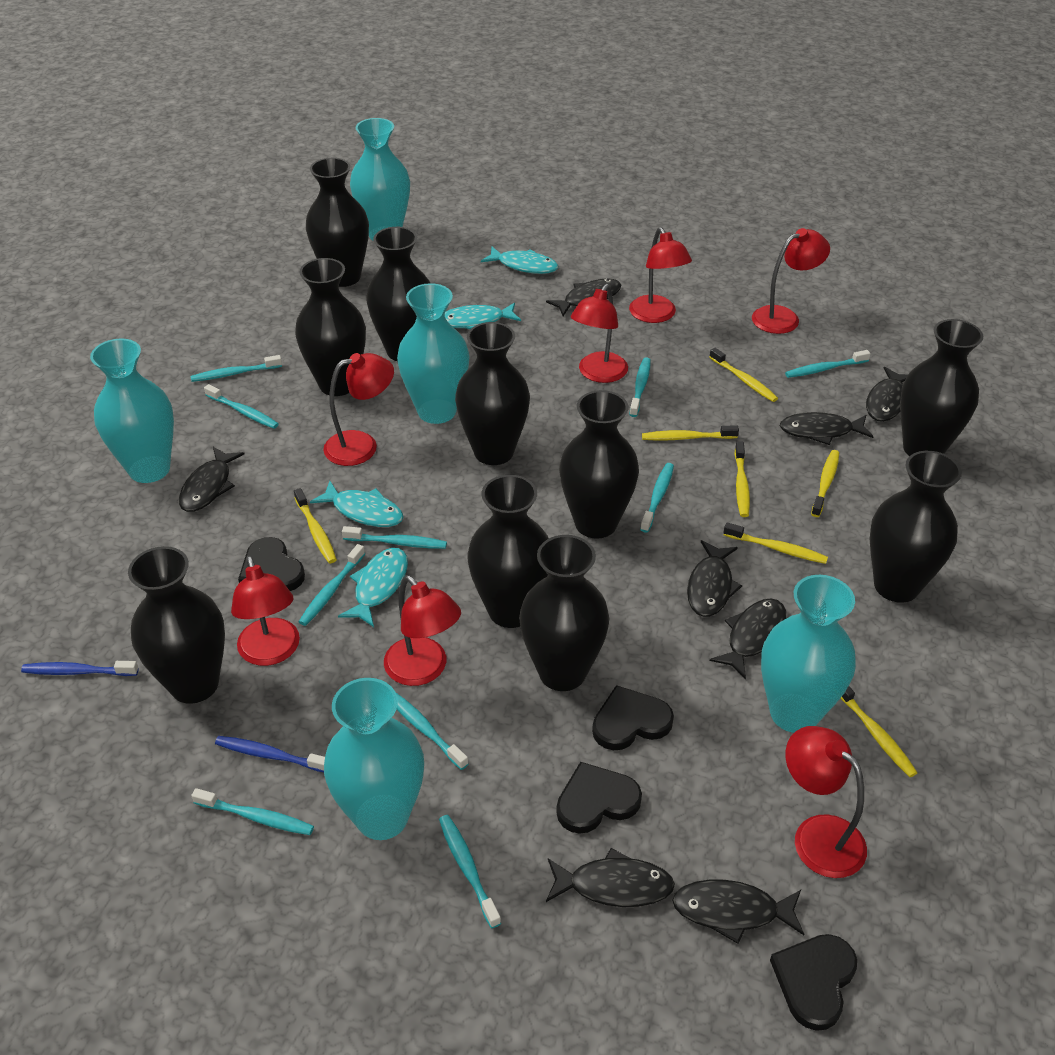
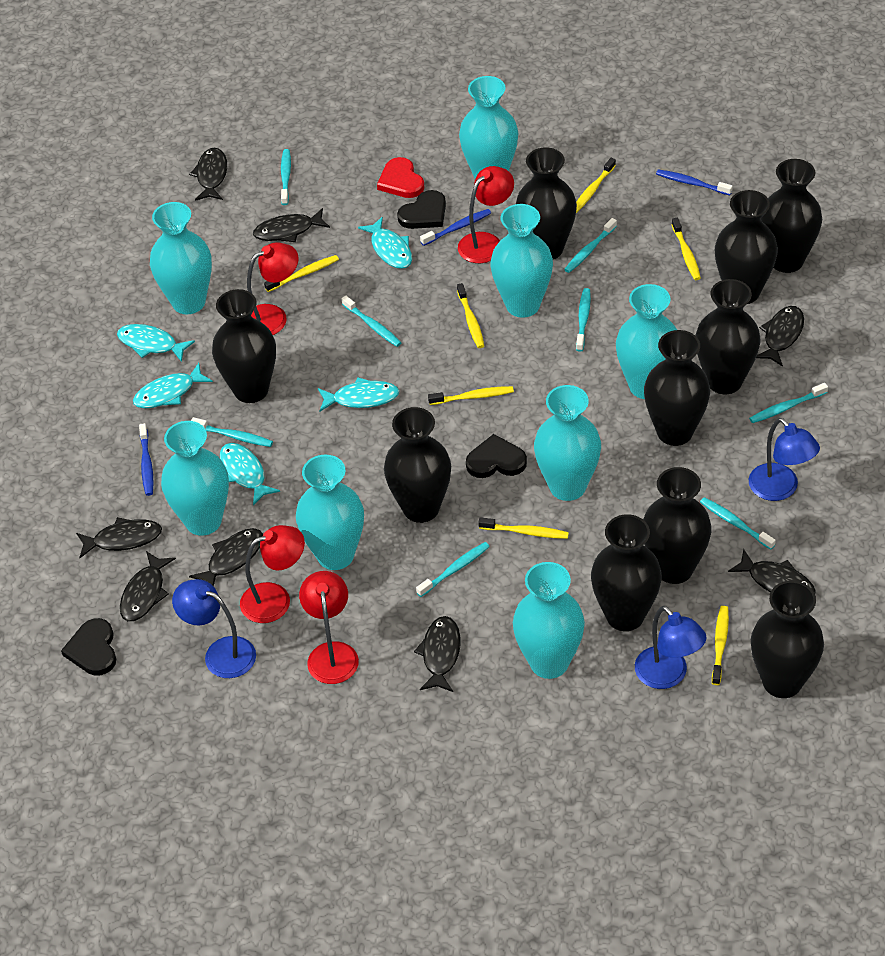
black heart: 4 -> 3
blue lamp: 0 -> 3
blue toothbrush: 2 -> 3
red heart: 0 -> 1
red lamp: 7 -> 4
turquoise fish: 4 -> 5
turquoise toothbrush: 10 -> 8
turquoise vase: 5 -> 8

